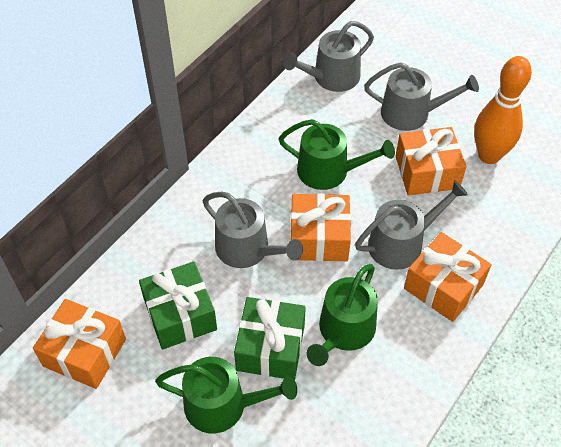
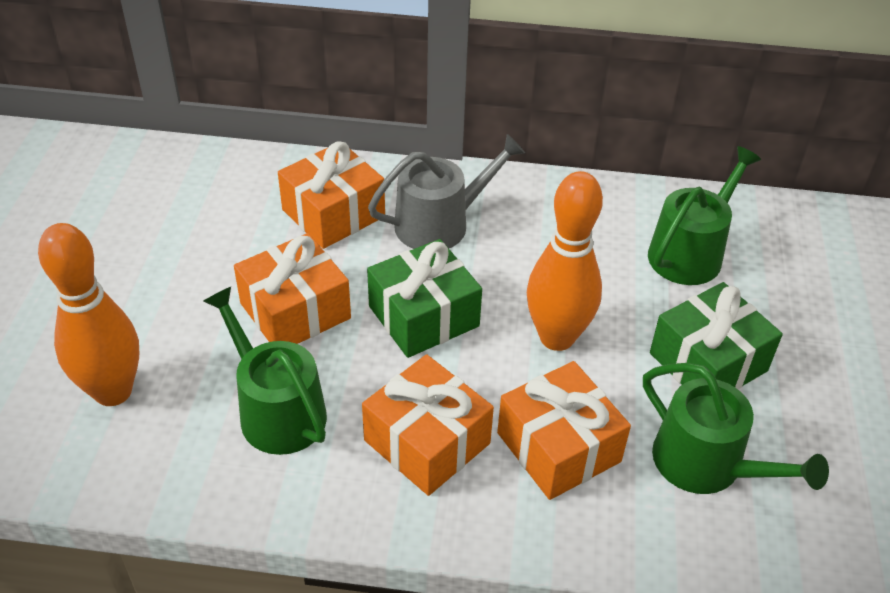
grey watering can: 4 -> 1
orange bowling pin: 1 -> 2

